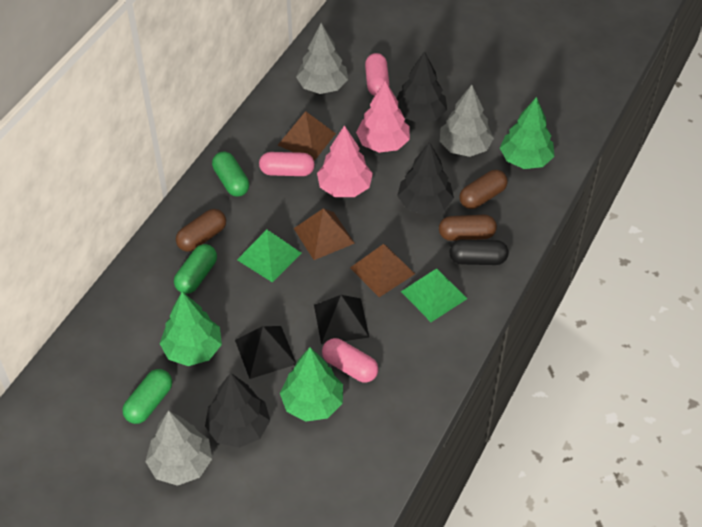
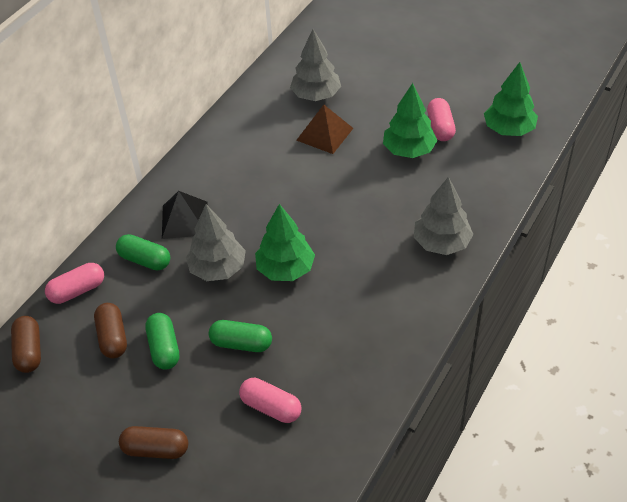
black capsule: 1 -> 0
black pyramid: 2 -> 1
black tree: 3 -> 0
brown pyramid: 3 -> 1
green pyramid: 2 -> 0
pink tree: 2 -> 0

